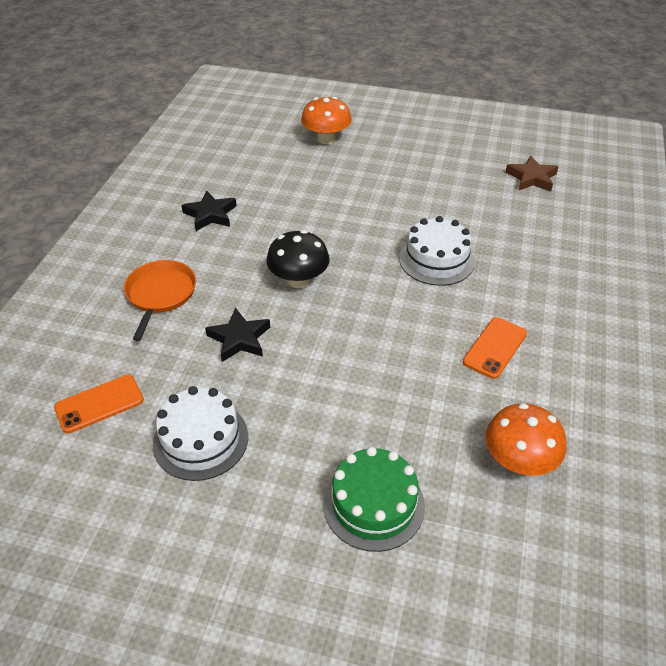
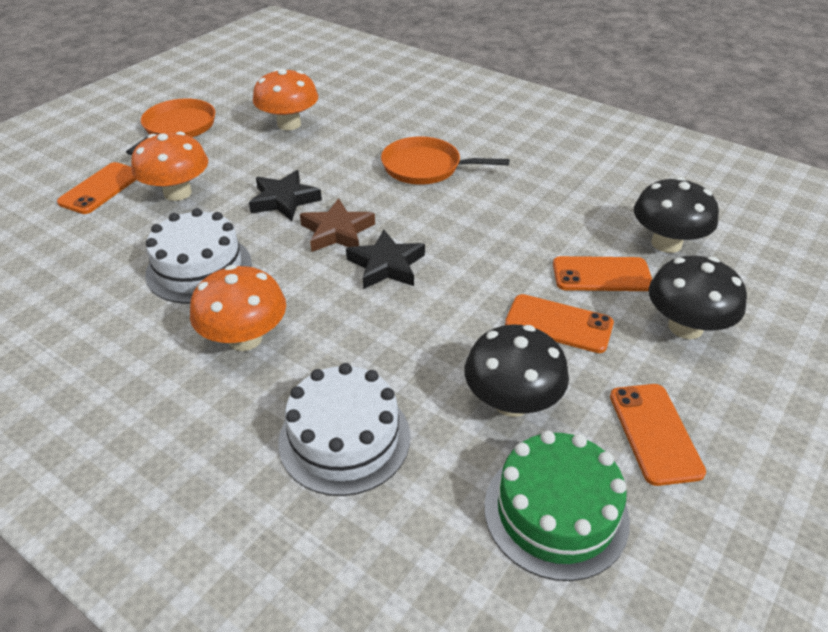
black mushroom: 1 -> 3
orange mushroom: 2 -> 3
orange pan: 1 -> 2
orange phone: 2 -> 4

